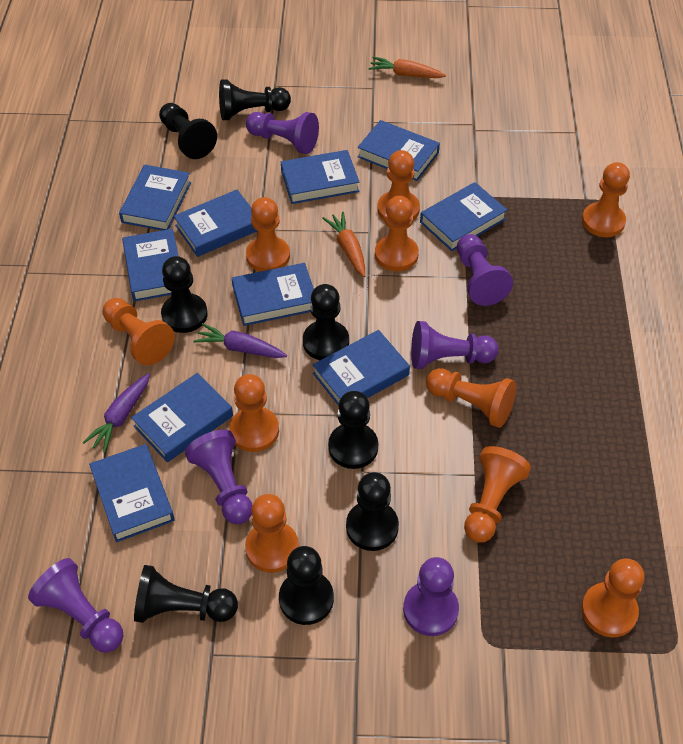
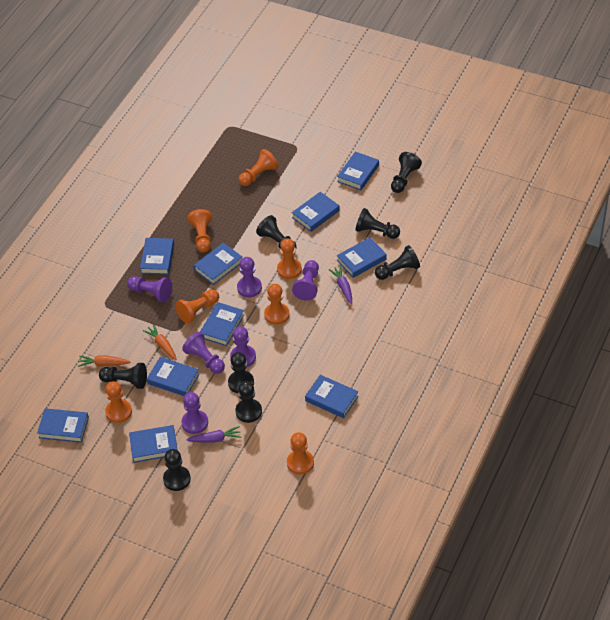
orange pawn: 10 -> 7

